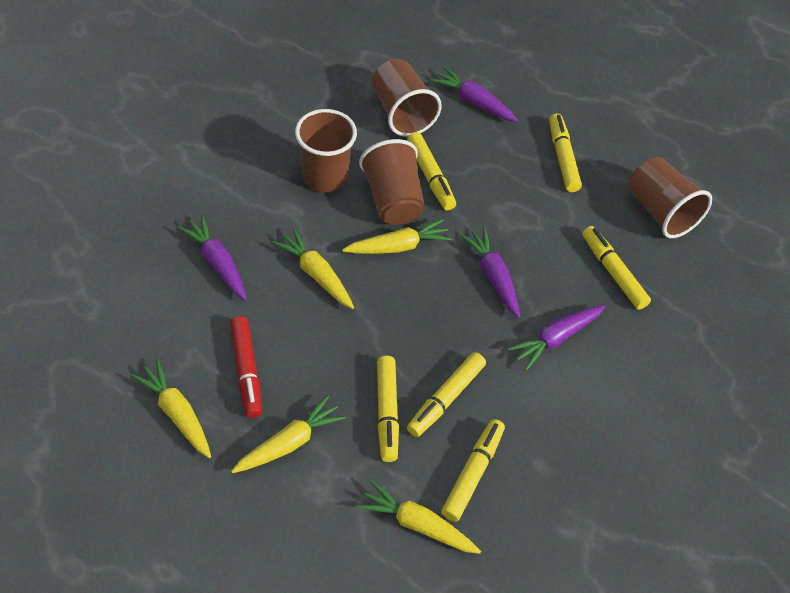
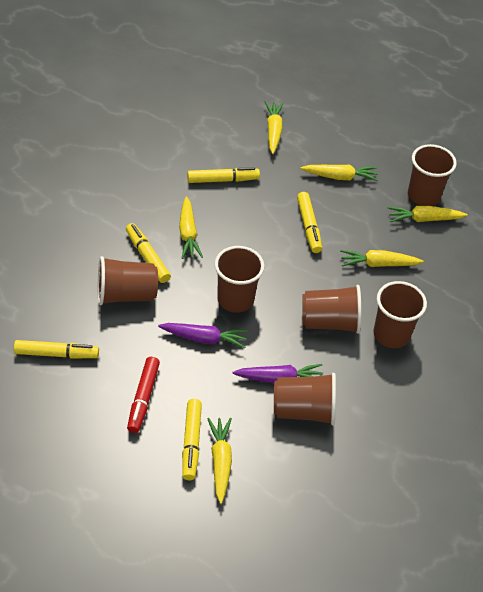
brown cup: 4 -> 6
purple carrot: 4 -> 2
yellow carrot: 5 -> 6
yellow marker: 6 -> 5

